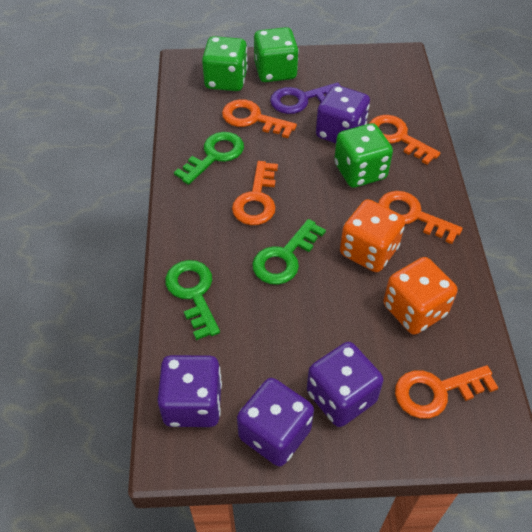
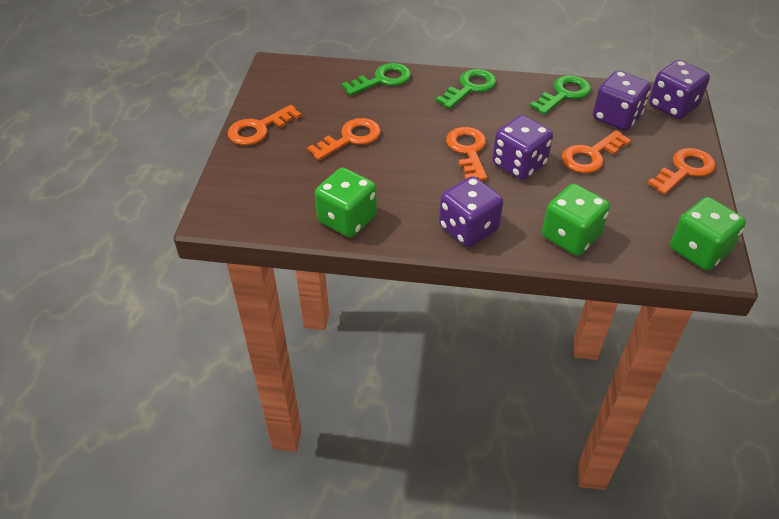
orange dice: 2 -> 0
purple key: 1 -> 0

